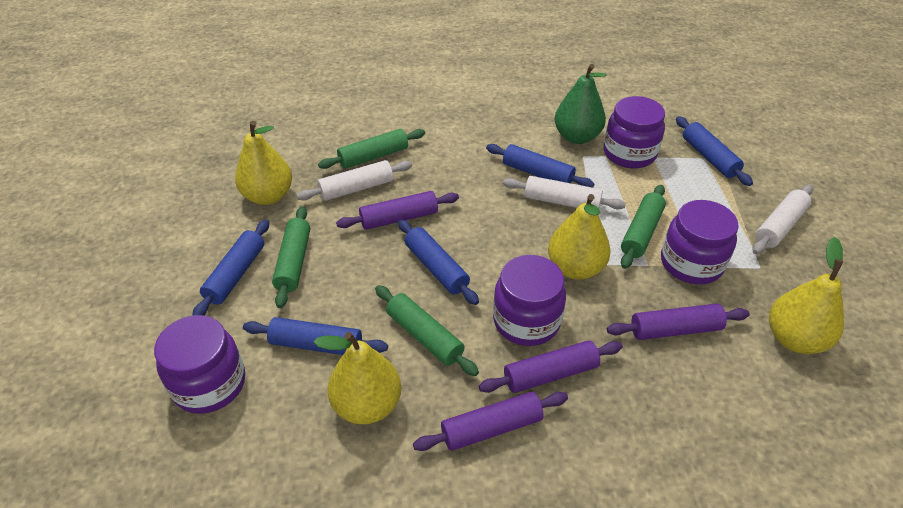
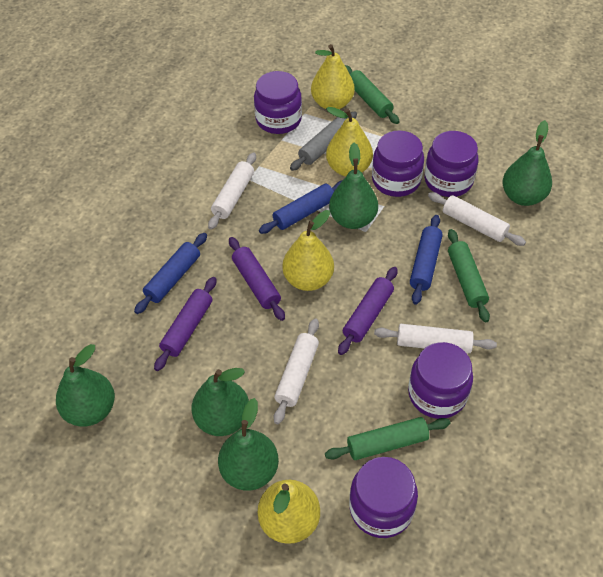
blue rolling pin: 5 -> 3
green pear: 1 -> 5
green rolling pin: 4 -> 3
grey rolling pin: 0 -> 1
purple jar: 4 -> 5
purple rolling pin: 4 -> 3
white rolling pin: 3 -> 4

